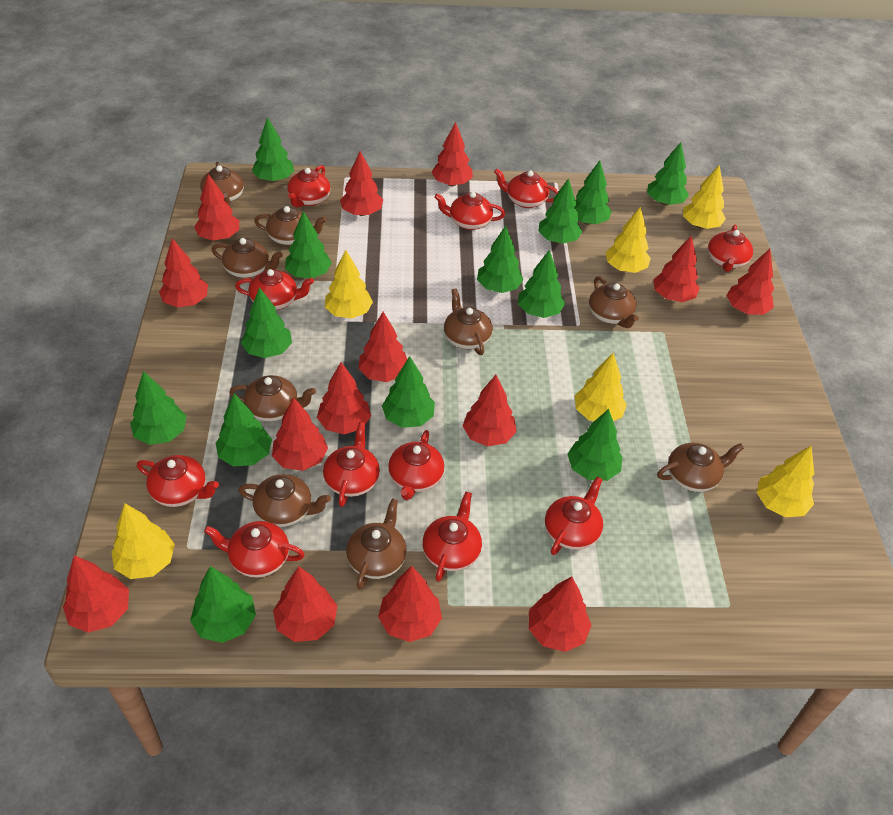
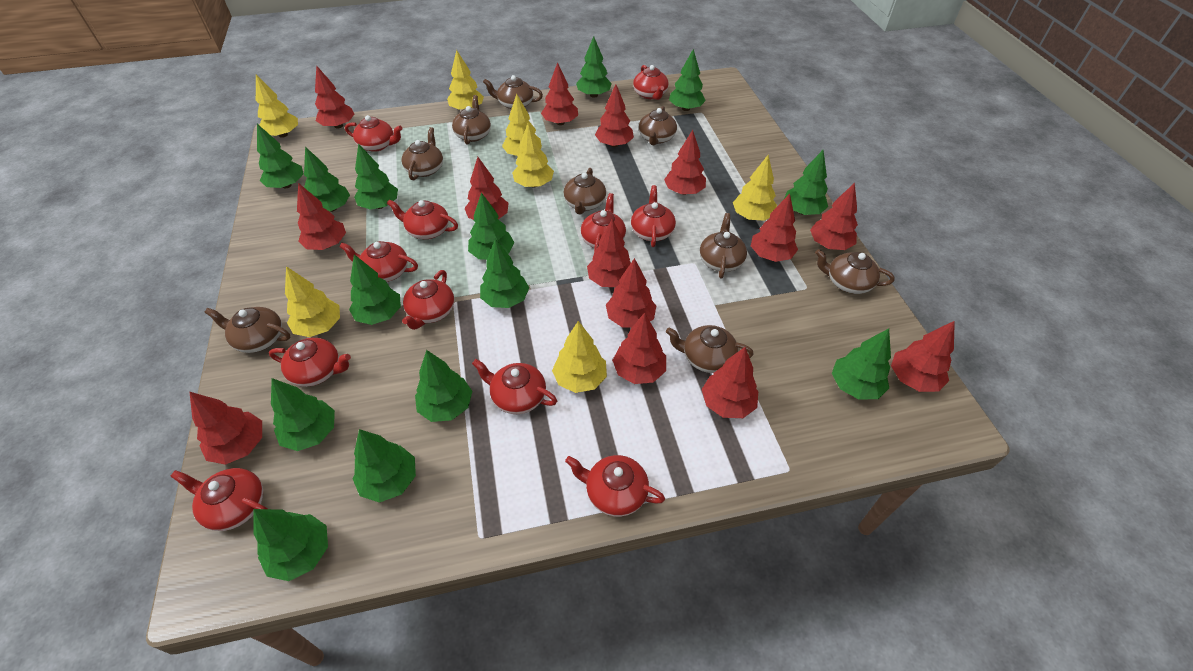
green tree: 13 -> 14
yellow tree: 6 -> 7

